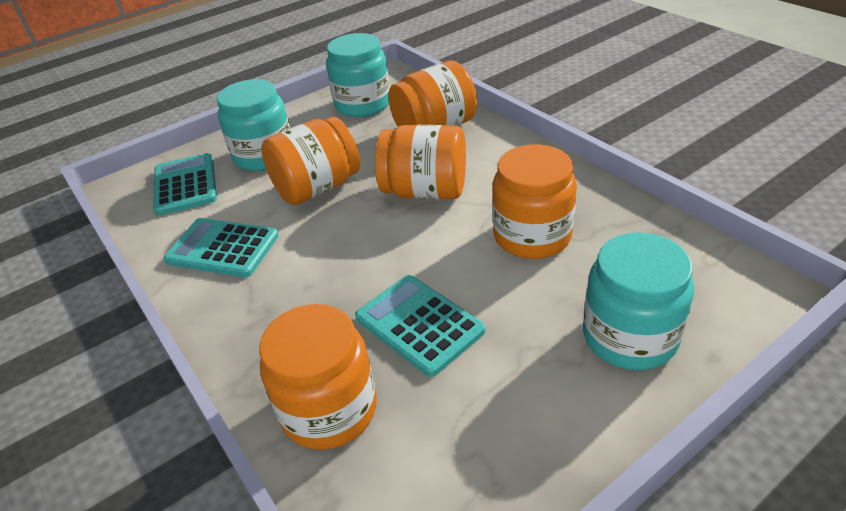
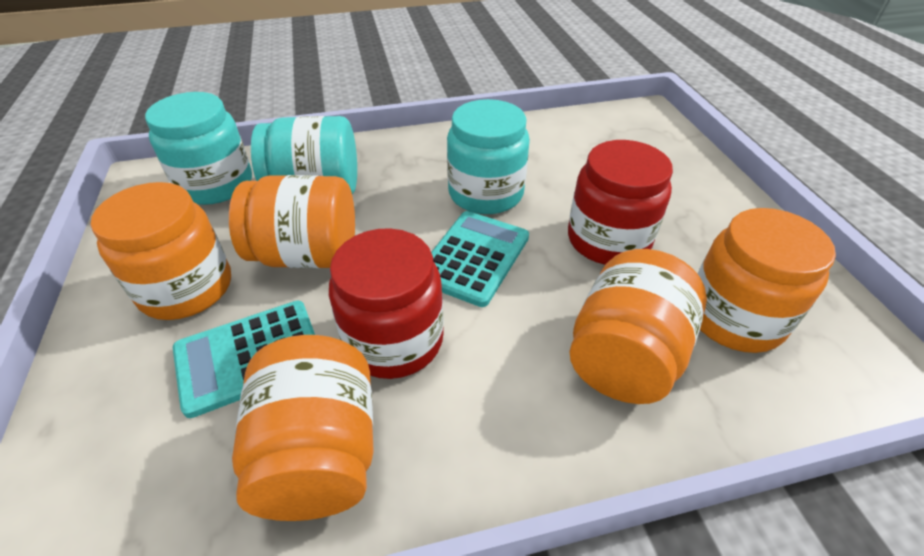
red jar: 0 -> 2
turquoise calculator: 3 -> 2

